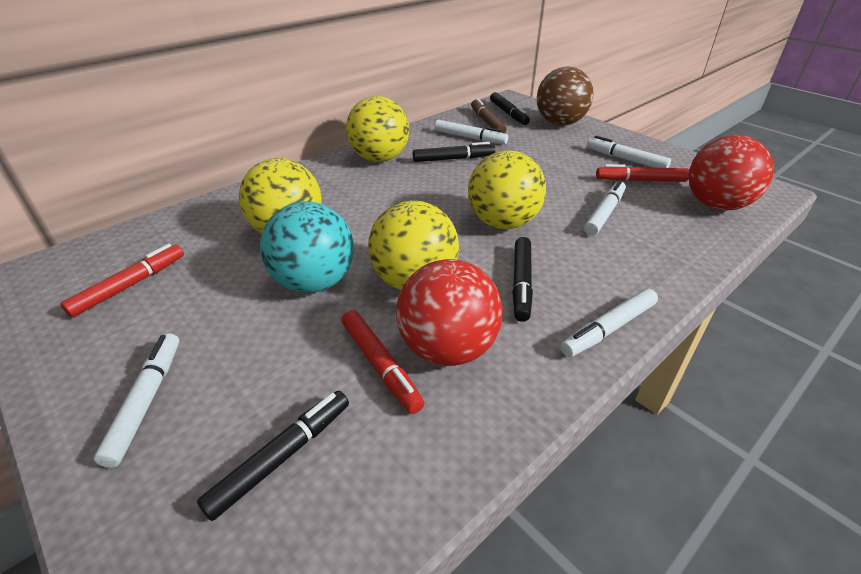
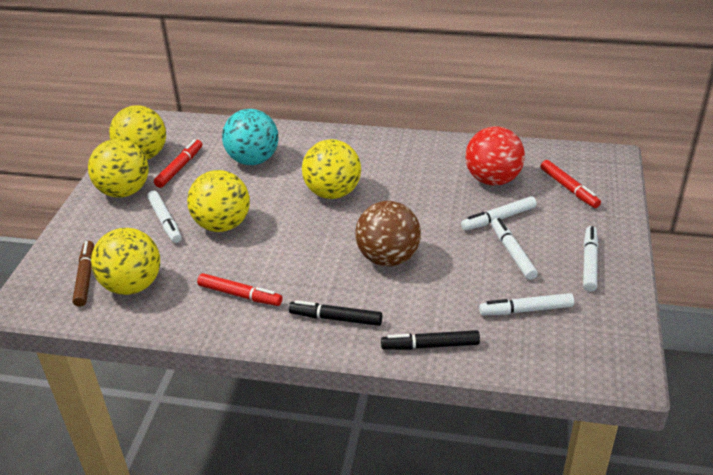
black marker: 4 -> 2
red ball: 2 -> 1
yellow ball: 4 -> 5

